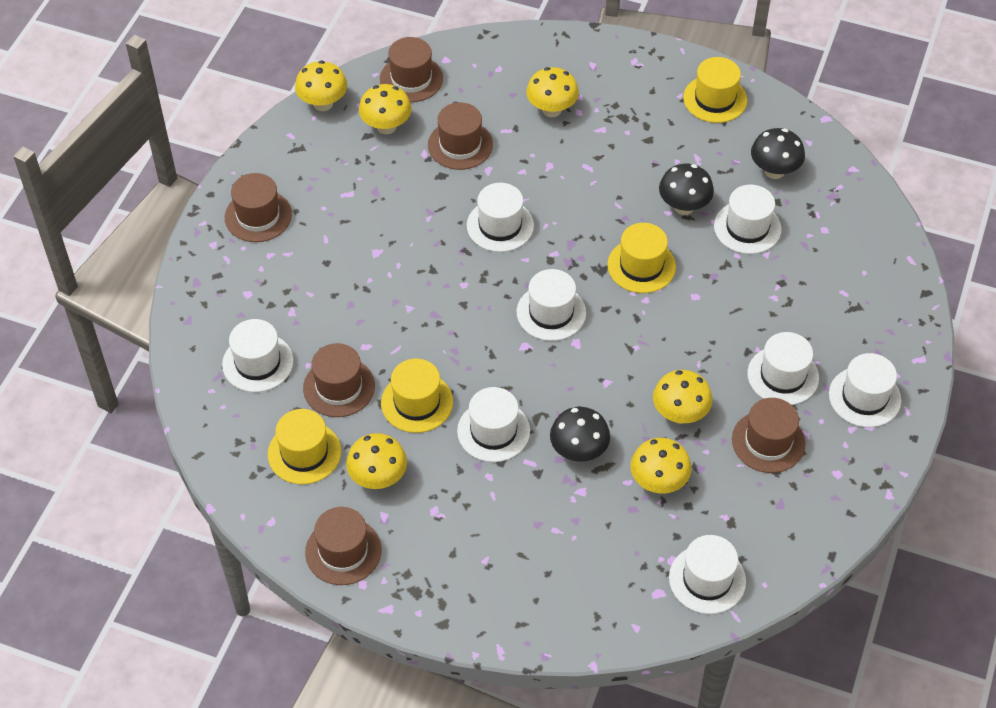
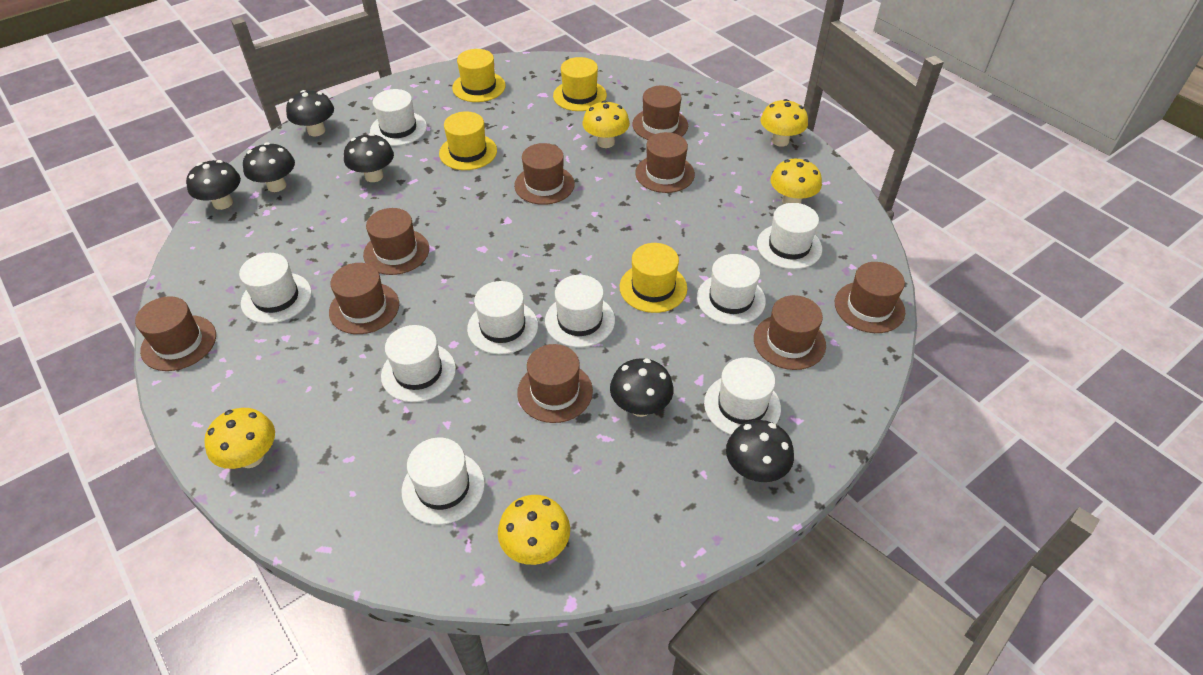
black mushroom: 3 -> 6
brown hat: 6 -> 9
white hat: 8 -> 9
yellow mushroom: 6 -> 5

